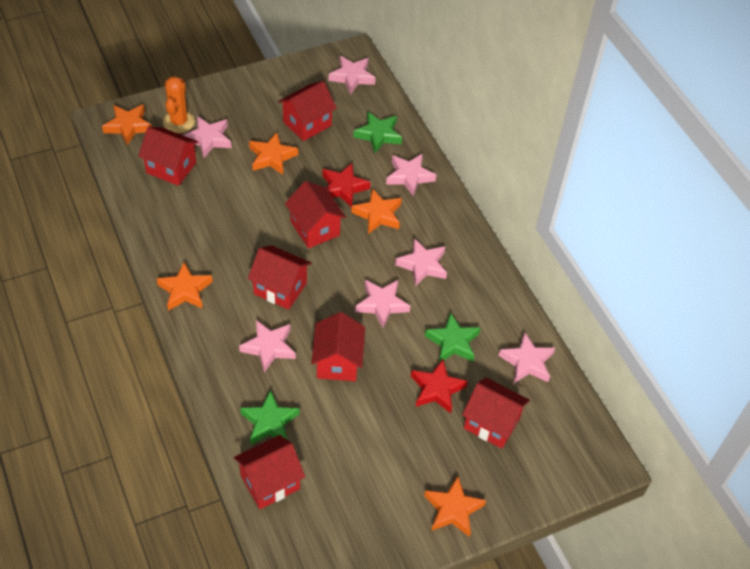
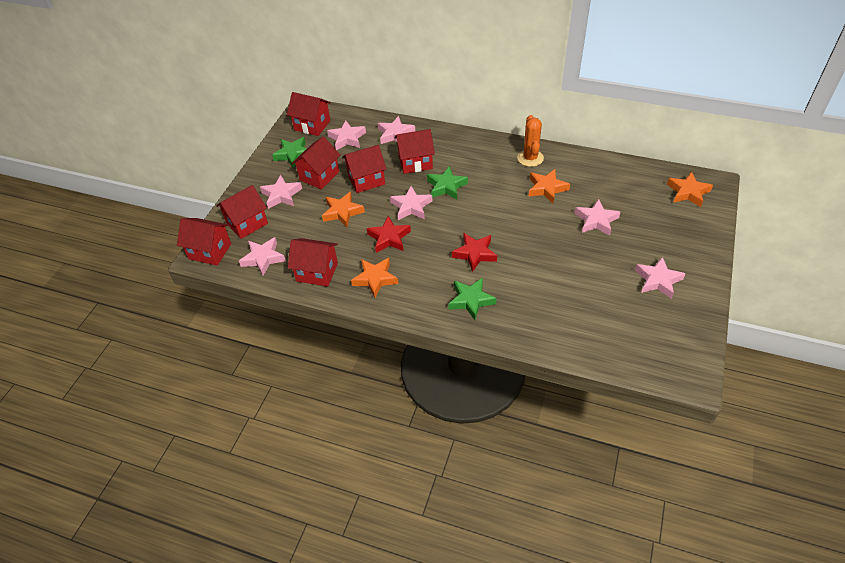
orange star: 5 -> 4

